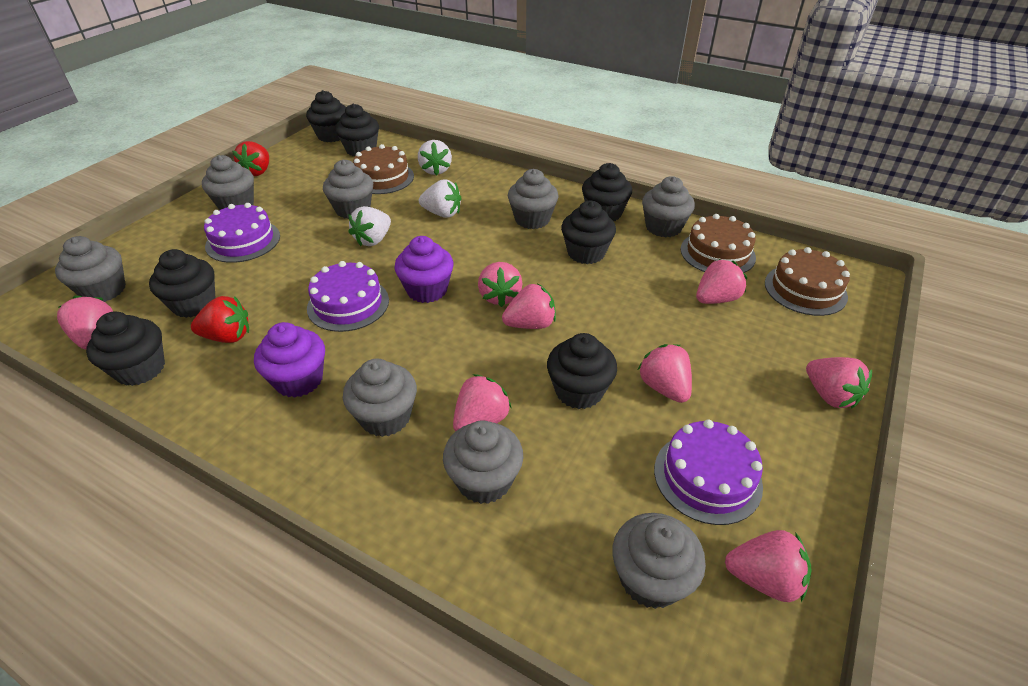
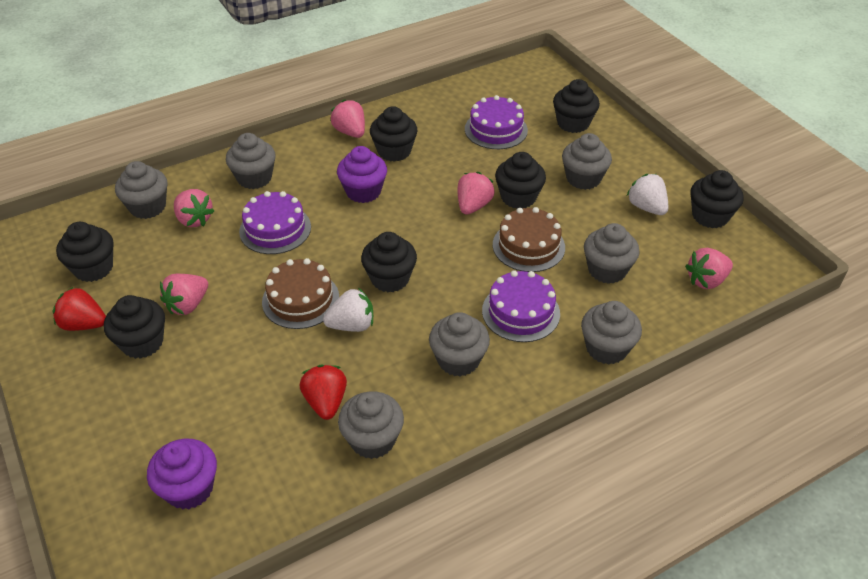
brown cake: 3 -> 2
grey cupcake: 8 -> 7
pink strawberry: 8 -> 5
white strawberry: 3 -> 2

